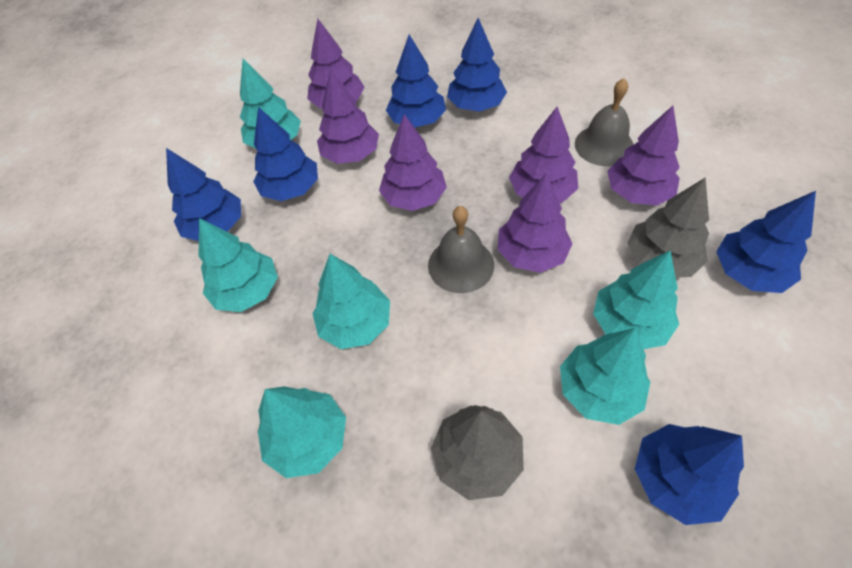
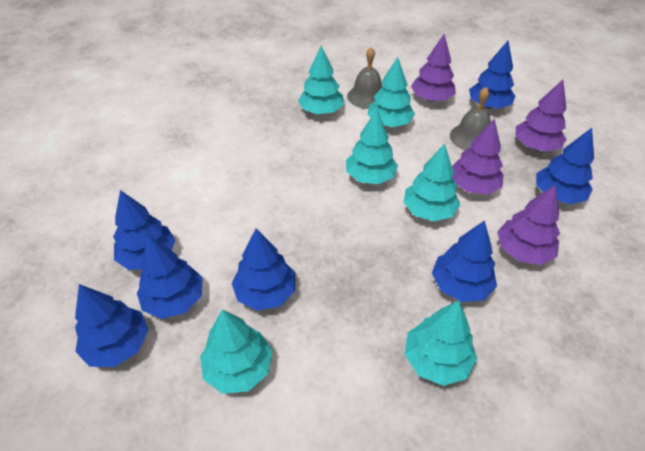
blue tree: 6 -> 7
grey tree: 2 -> 0
purple tree: 6 -> 4

